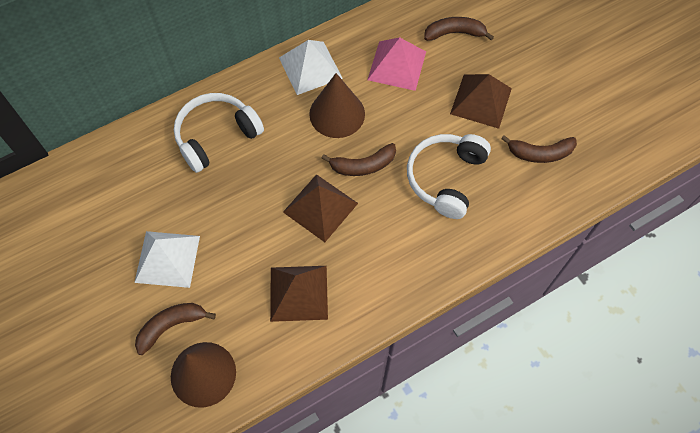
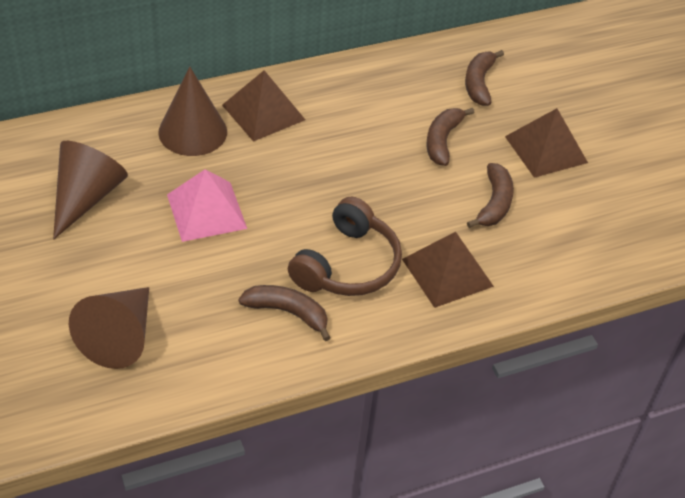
brown cone: 2 -> 3
brown headphones: 0 -> 1
white headphones: 2 -> 0
white pyramid: 2 -> 0

